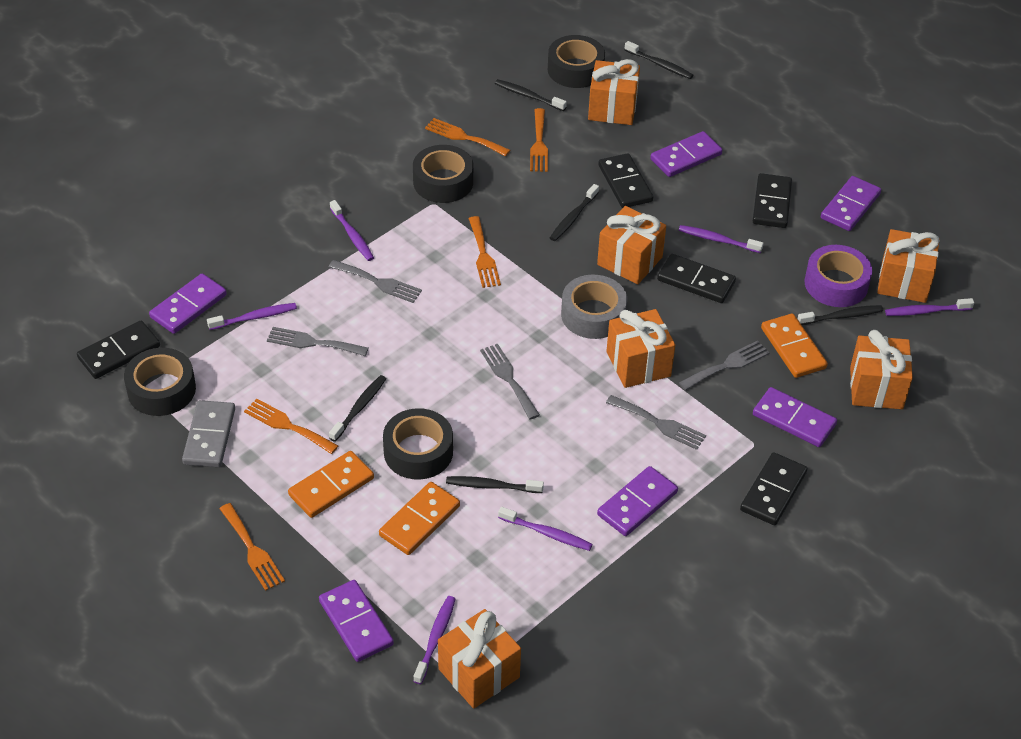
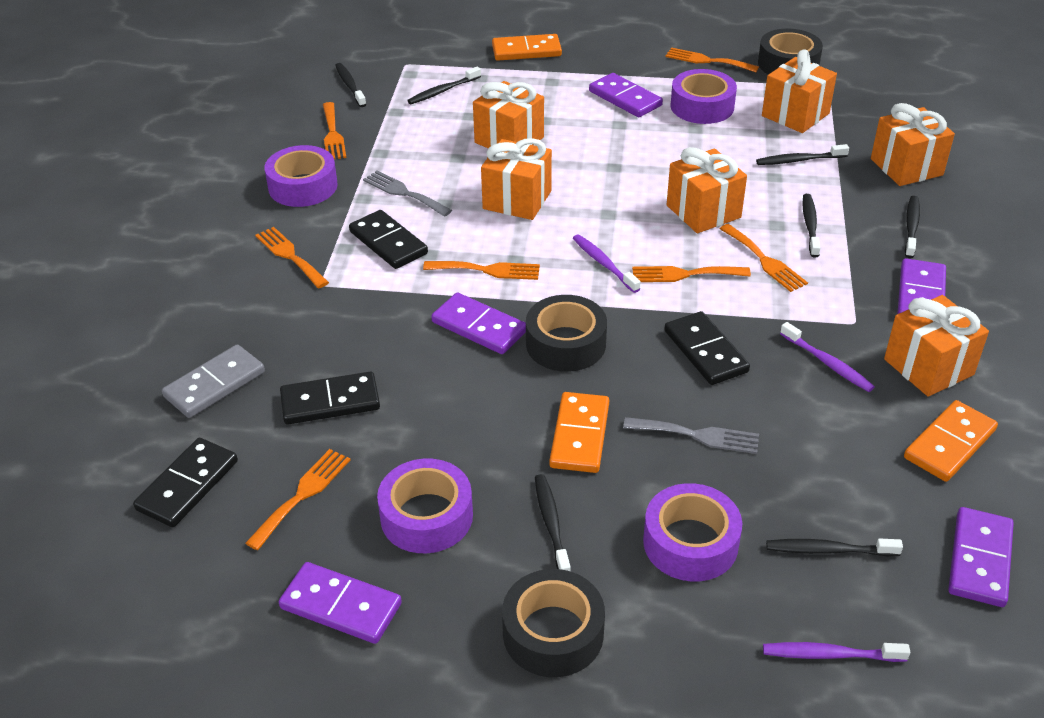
black domino: 5 -> 4
black tape: 4 -> 3
black toothbrush: 6 -> 7
grey fork: 5 -> 2
grey tape: 1 -> 0
orange fork: 5 -> 7
purple domino: 6 -> 5
purple tape: 1 -> 4
purple toothbrush: 6 -> 3

